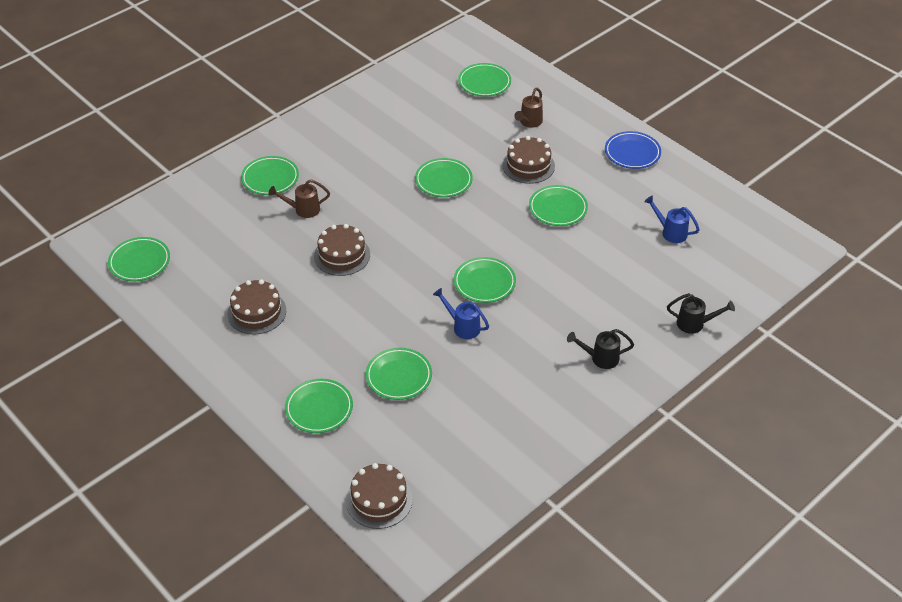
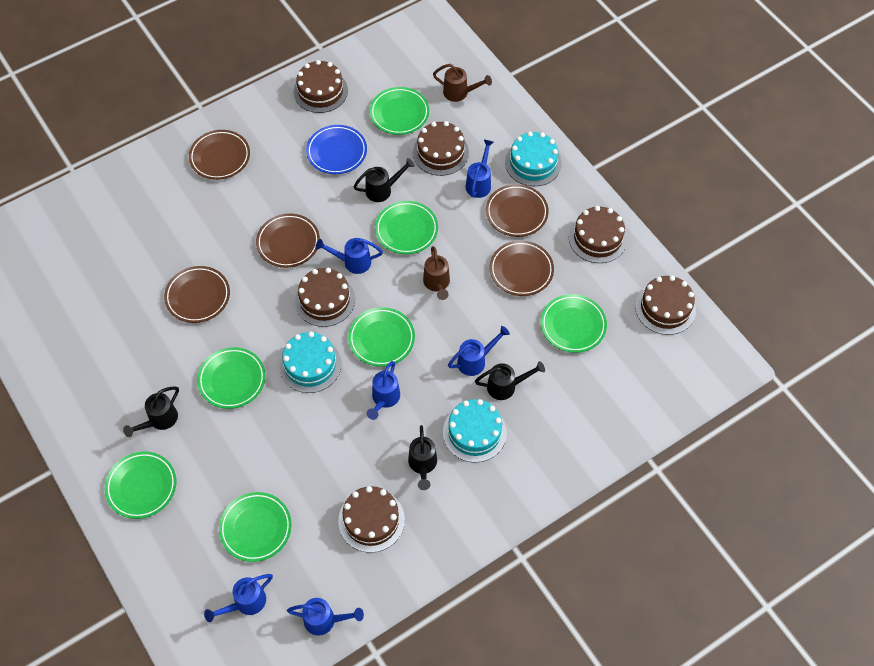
black watering can: 2 -> 4
blue watering can: 2 -> 6
brown cake: 4 -> 6
brown plate: 0 -> 5
green plate: 8 -> 7
turquoise cake: 0 -> 3

